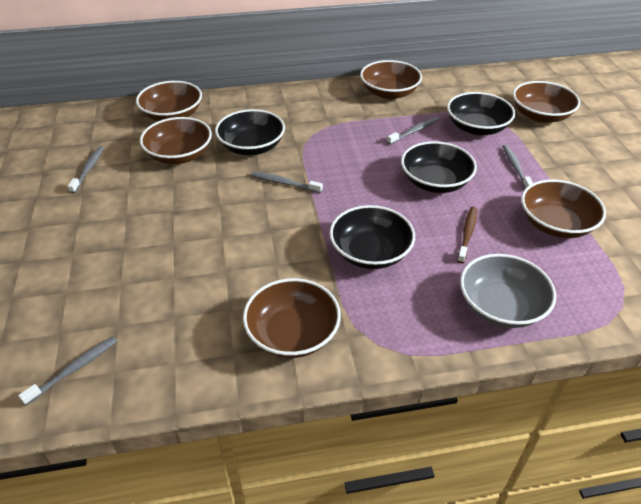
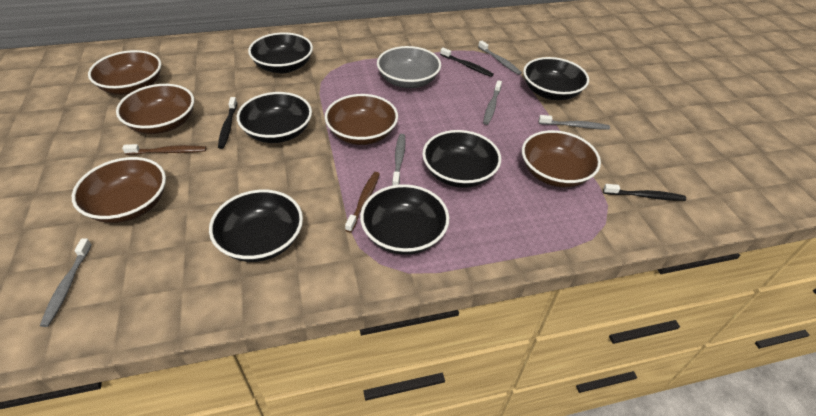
black bowl: 4 -> 6
black toothbrush: 0 -> 3
brown bowl: 6 -> 5
brown toothbrush: 1 -> 2

